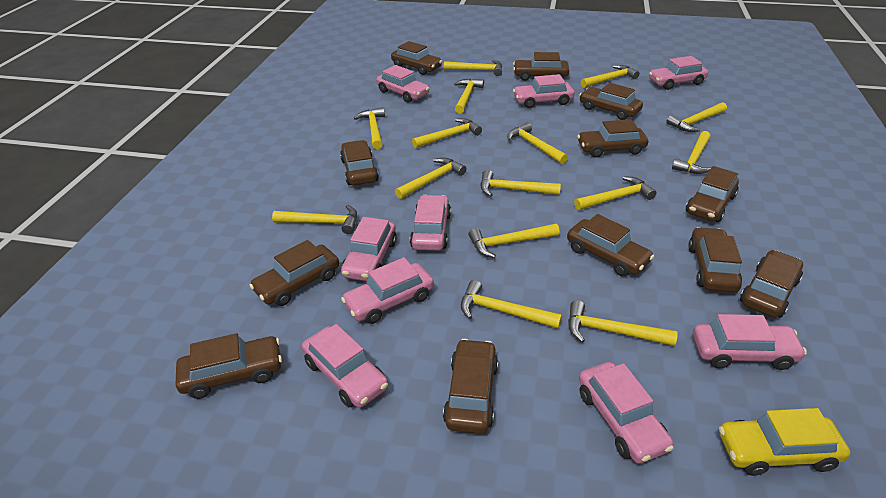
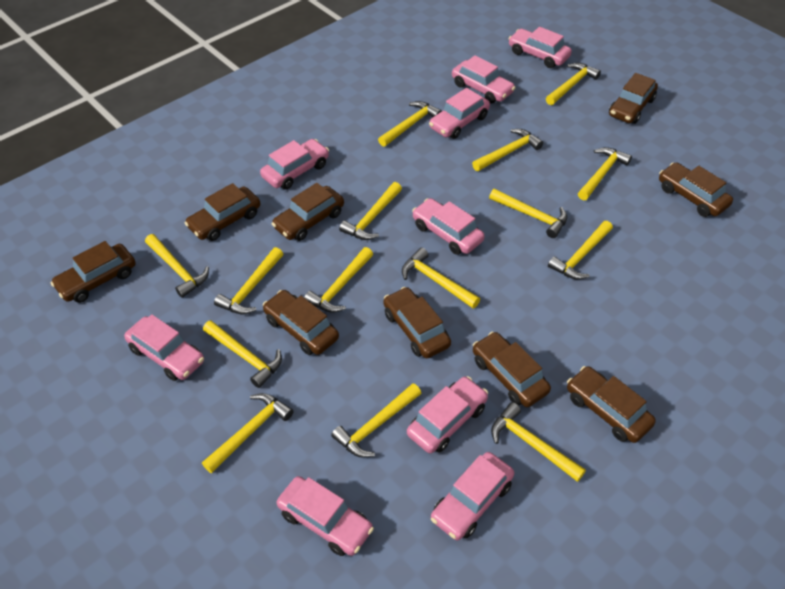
brown car: 12 -> 9
yellow car: 1 -> 0

